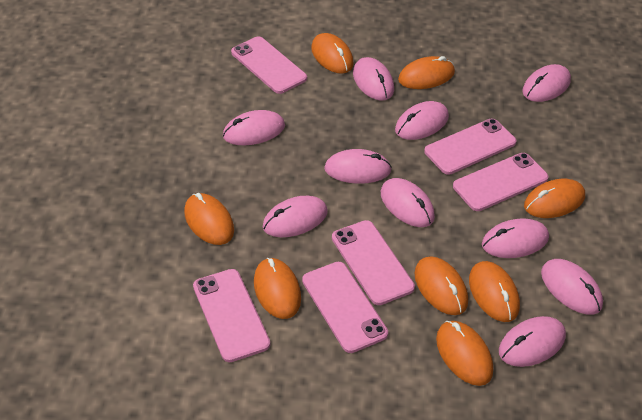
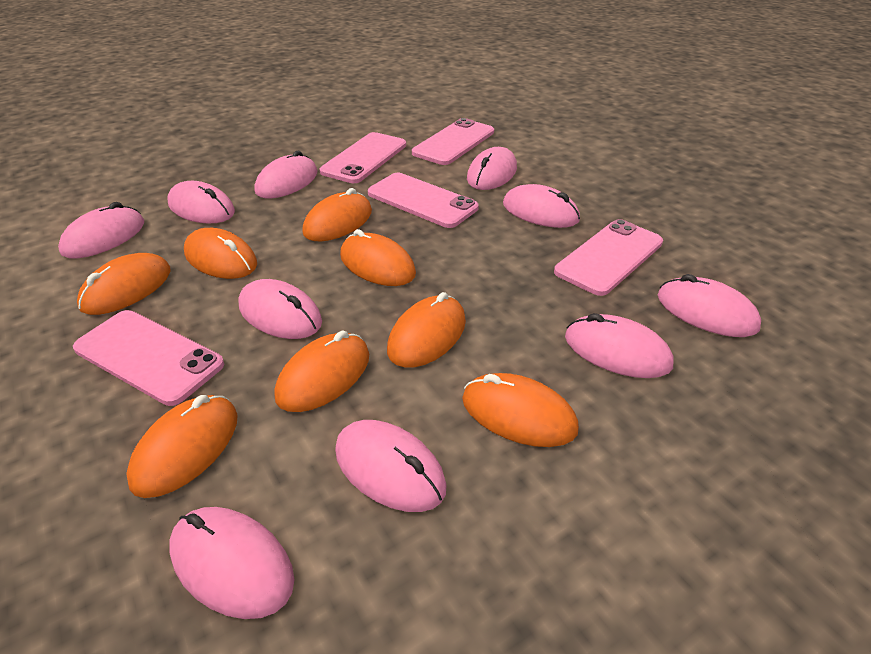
pink phone: 6 -> 5

